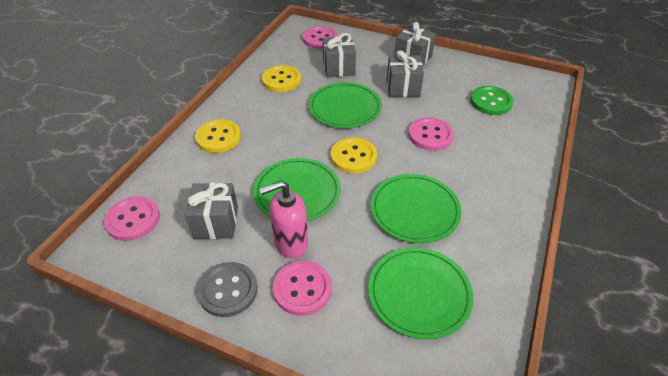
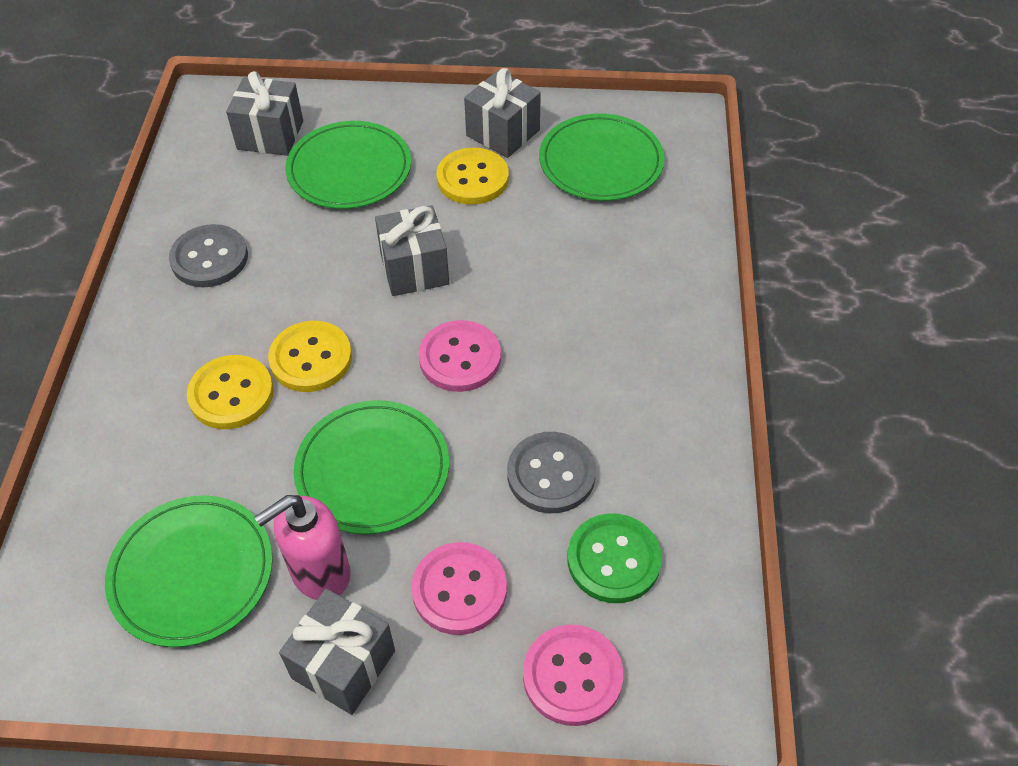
grey button: 1 -> 2
pink button: 4 -> 3

